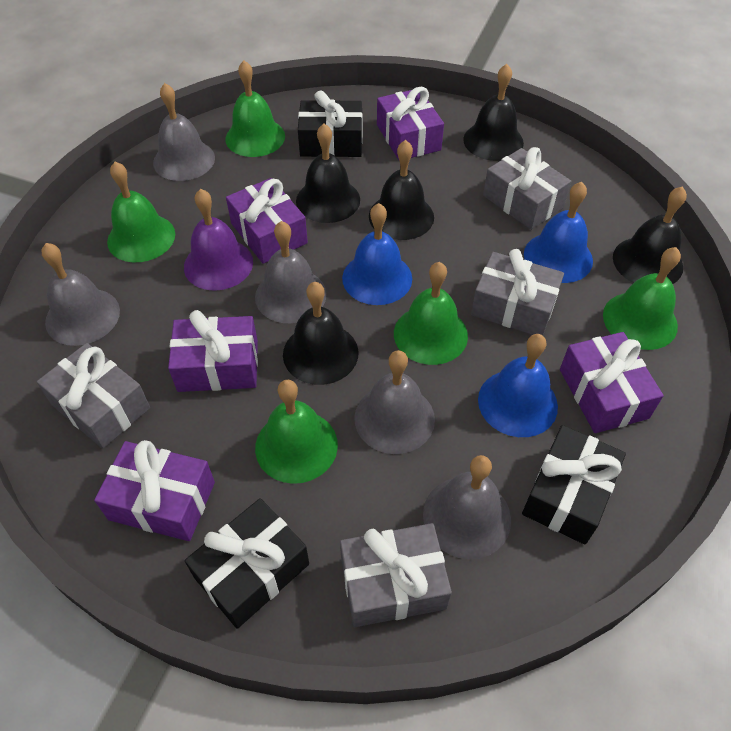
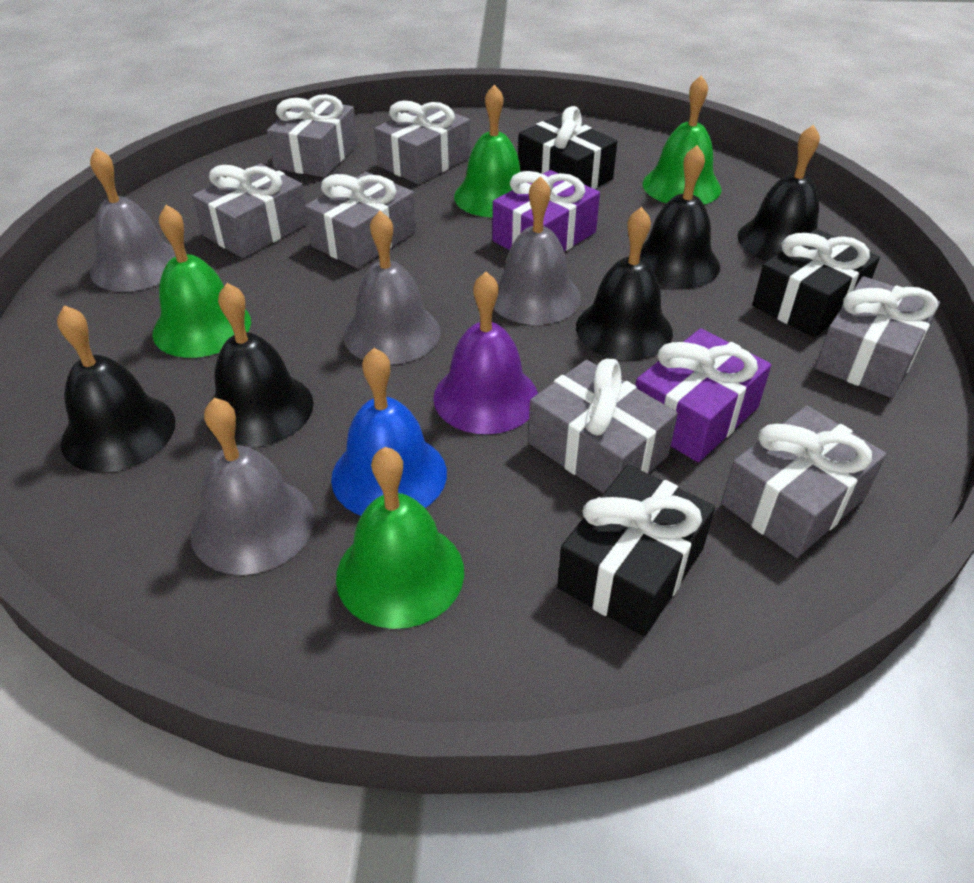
blue bell: 3 -> 1
green bell: 5 -> 4
grey bell: 5 -> 4
grey gift: 4 -> 7
purple gift: 5 -> 2

